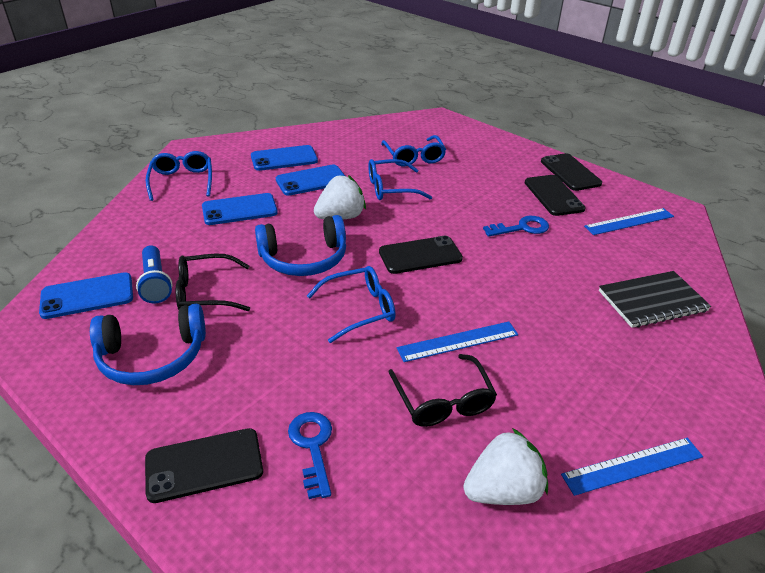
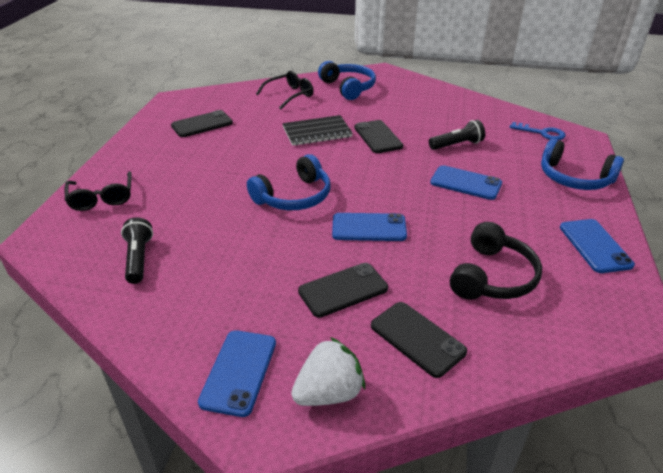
black flashlight: 0 -> 2
black headphones: 0 -> 1
blue flashlight: 1 -> 0
blue glasses: 4 -> 0
blue headphones: 2 -> 3
blue key: 2 -> 1
blue ruler: 3 -> 0
white strawberry: 2 -> 1

